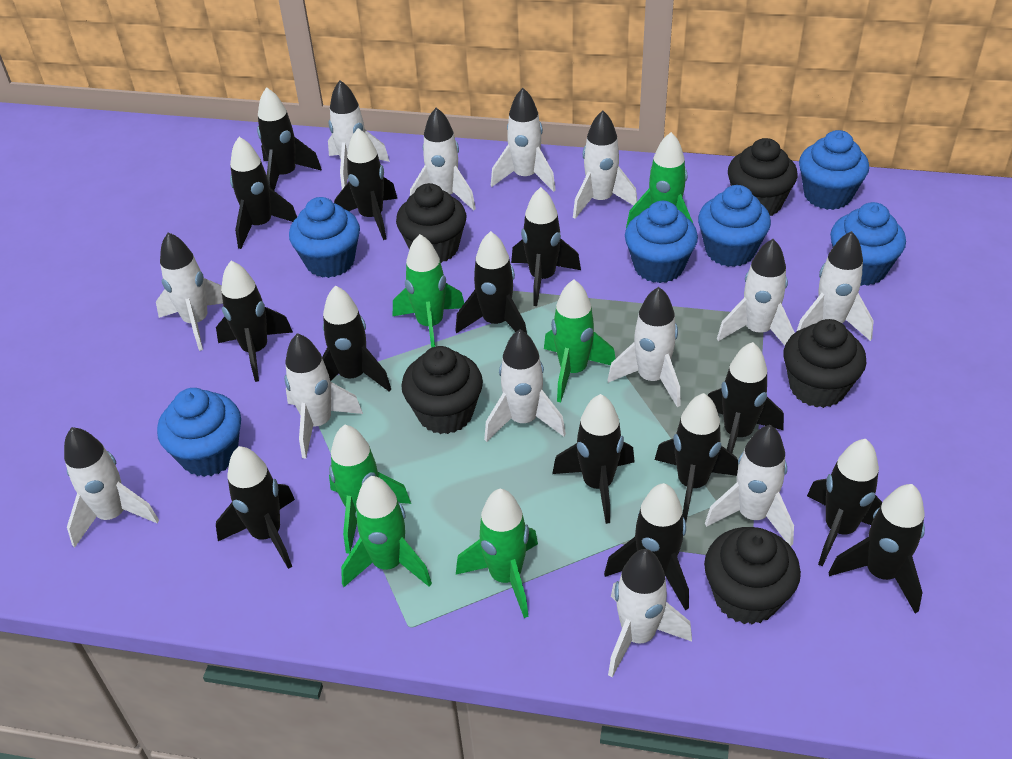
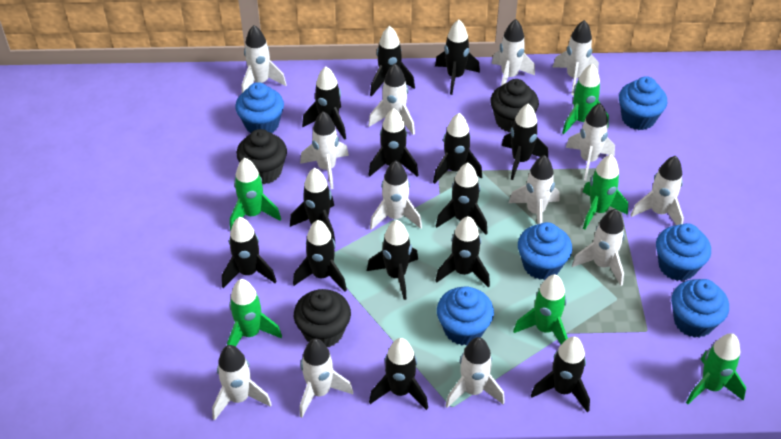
black cupcake: 5 -> 3

